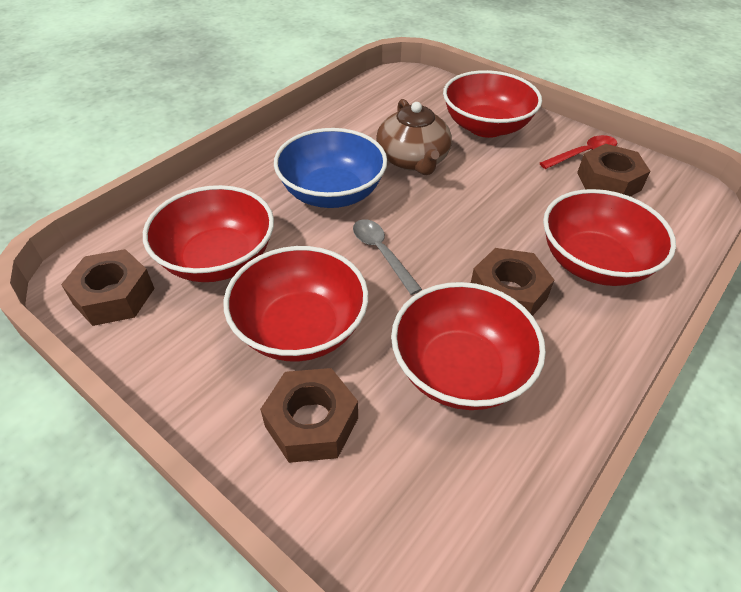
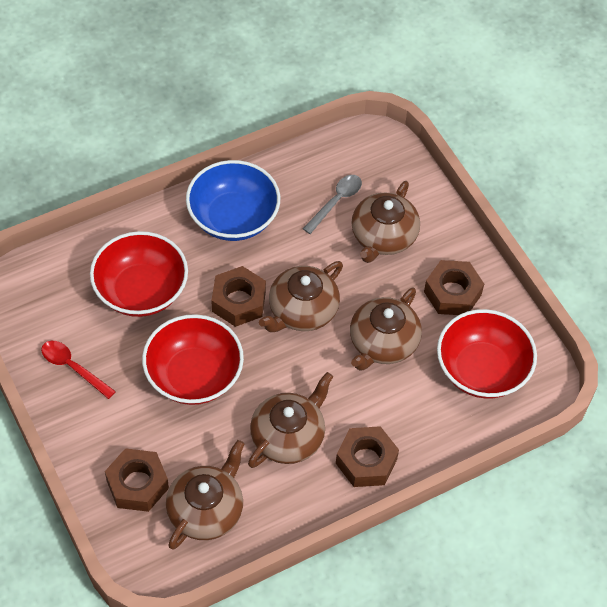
brown teapot: 1 -> 5
red bowl: 5 -> 3

